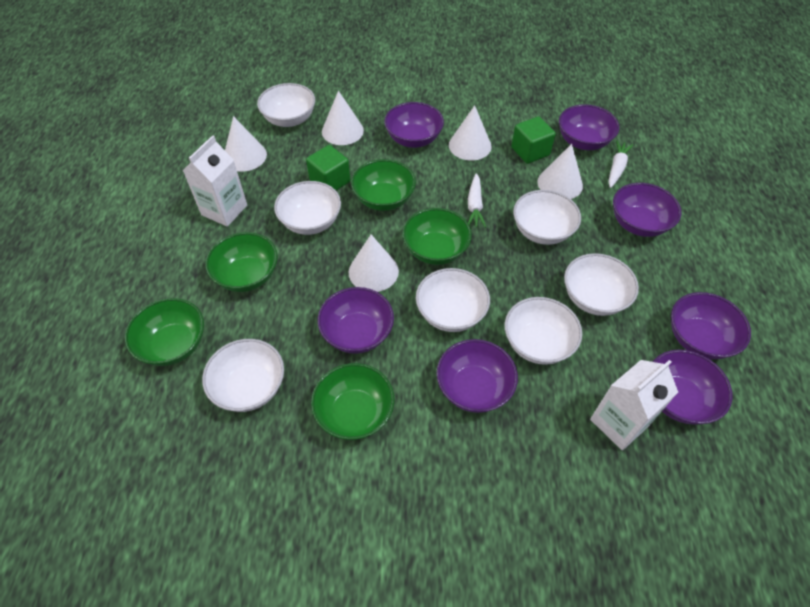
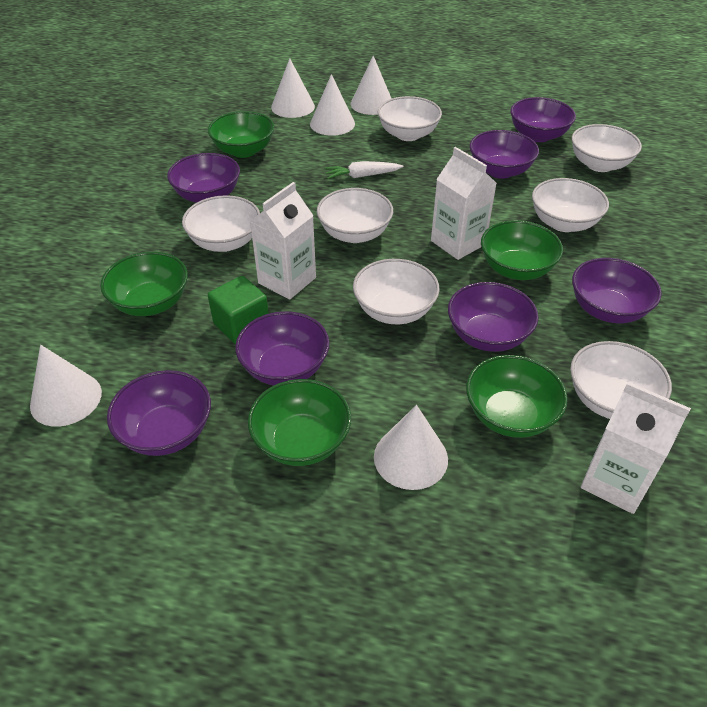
green cube: 2 -> 1
white carrot: 2 -> 1
white carton: 2 -> 3

